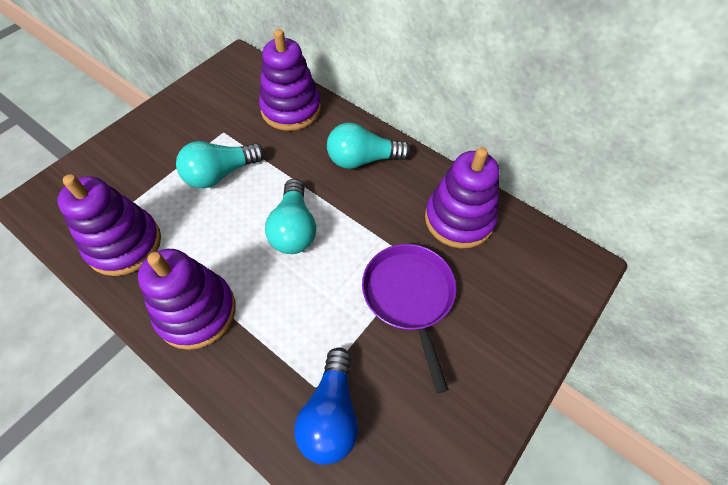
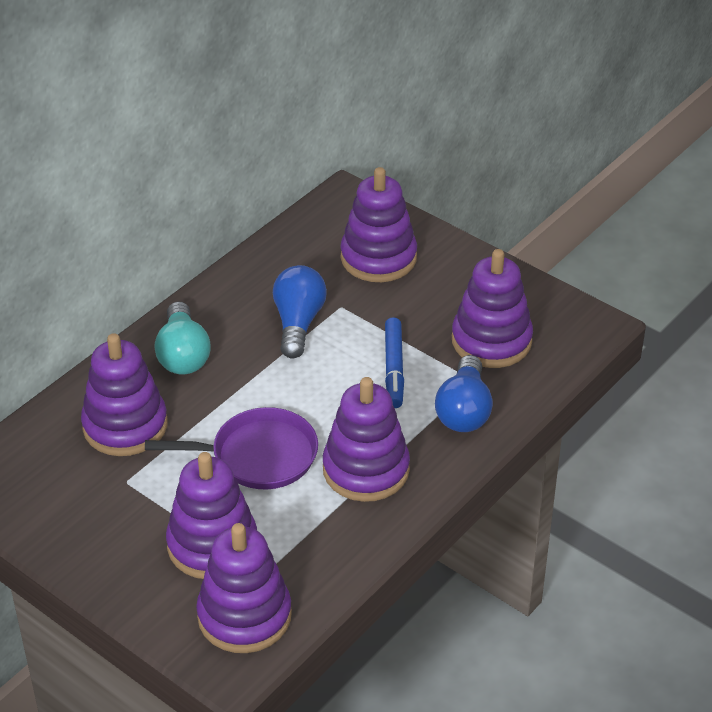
blue light bulb: 1 -> 2
blue marker: 0 -> 1
purple stacking toy: 4 -> 6
turquoise light bulb: 3 -> 1

